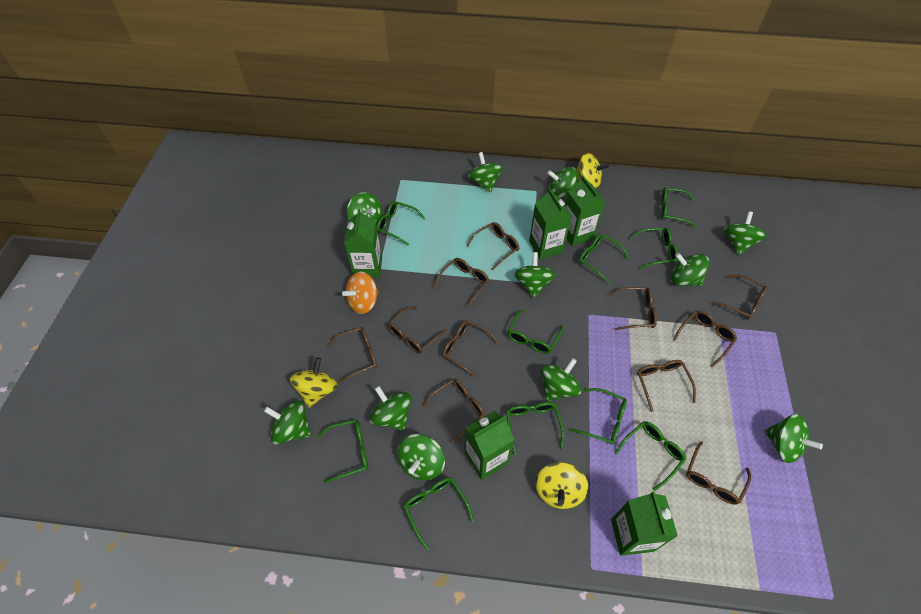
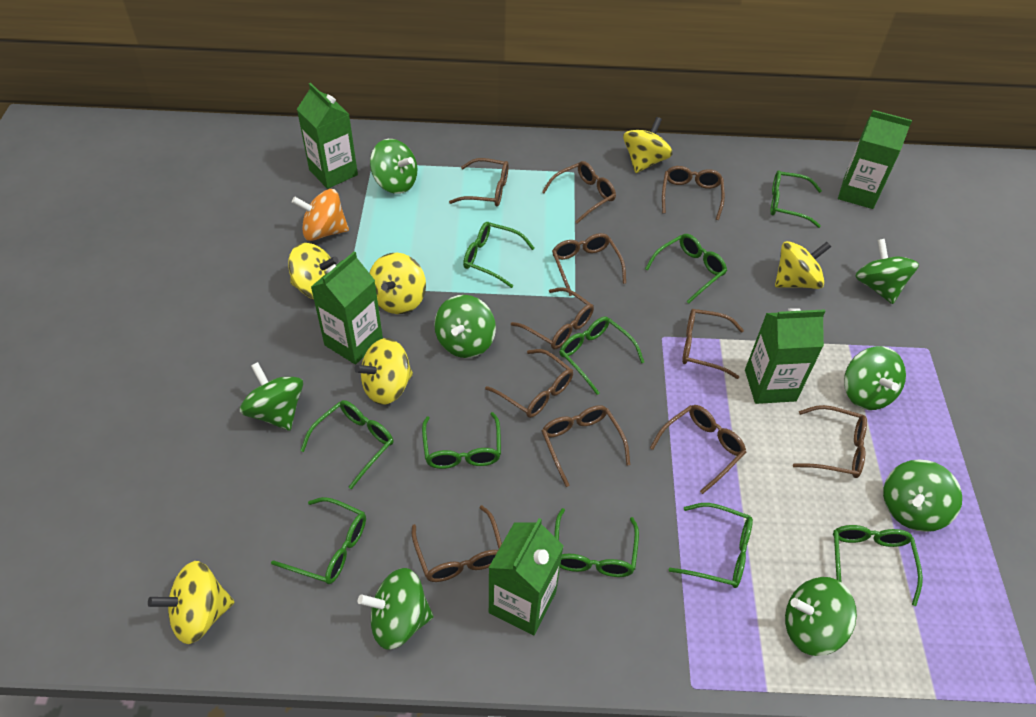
green spinning top: 11 -> 8
yellow spinning top: 3 -> 6

